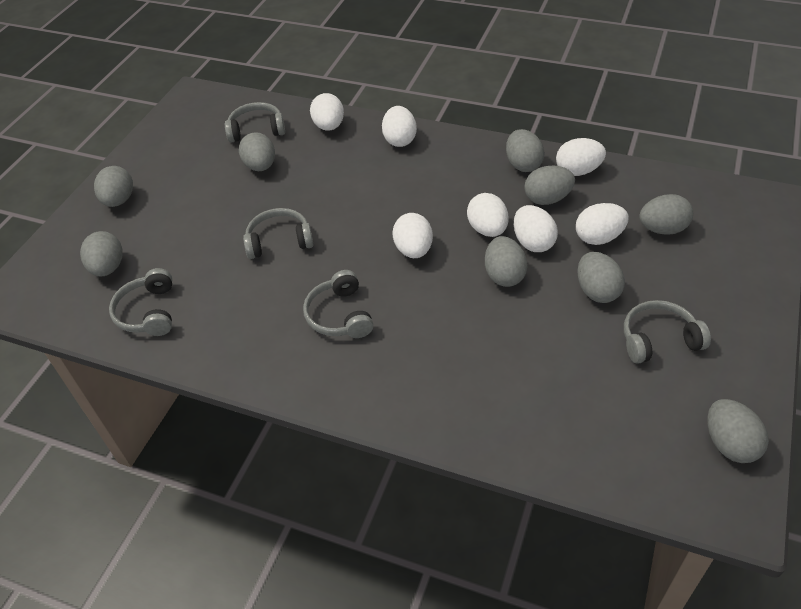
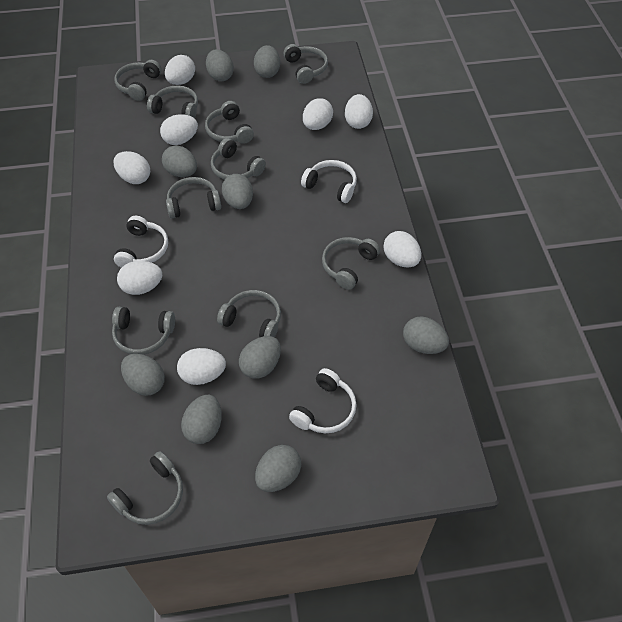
grey headphones: 5 -> 10
white egg: 7 -> 8
white headphones: 0 -> 3

